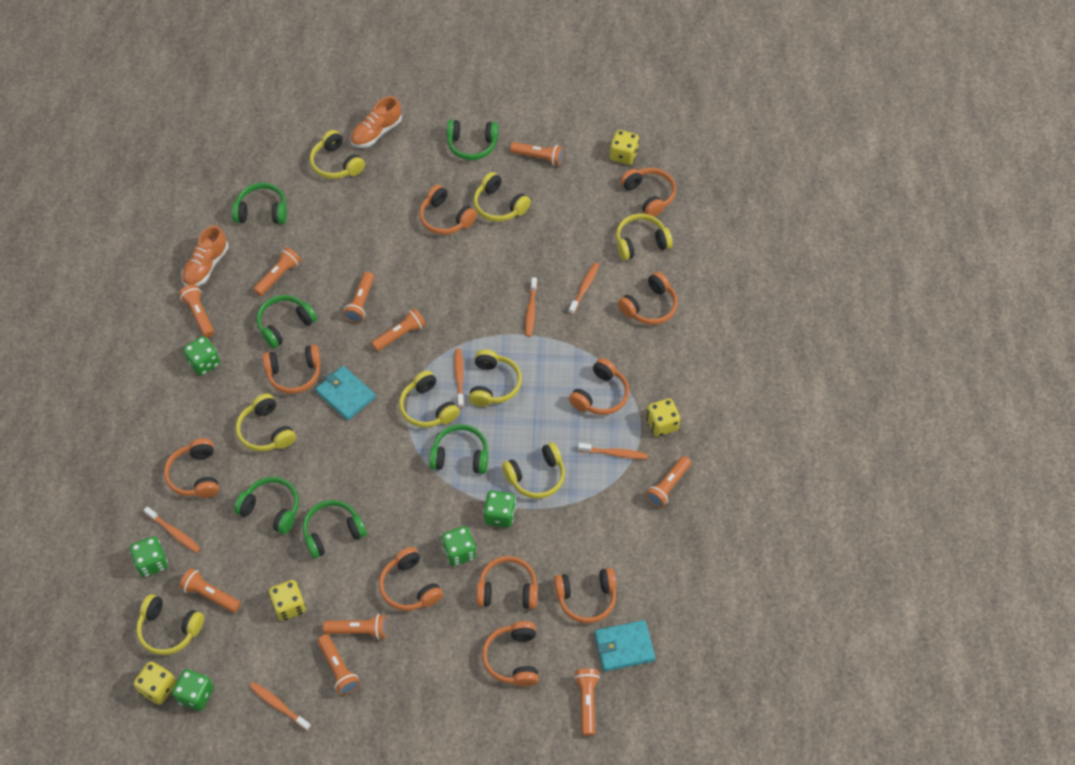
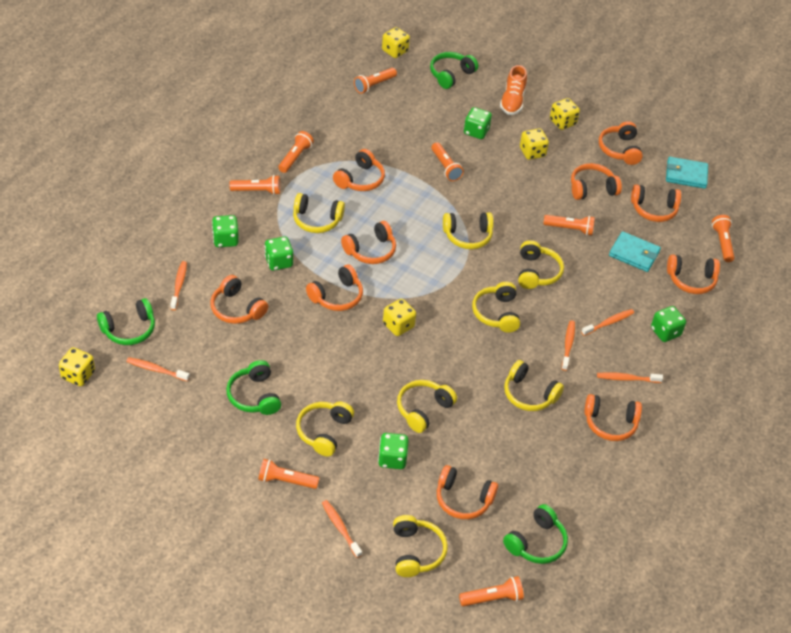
green headphones: 6 -> 4
orange flashlight: 10 -> 8
orange shoe: 2 -> 1
yellow dice: 4 -> 5

